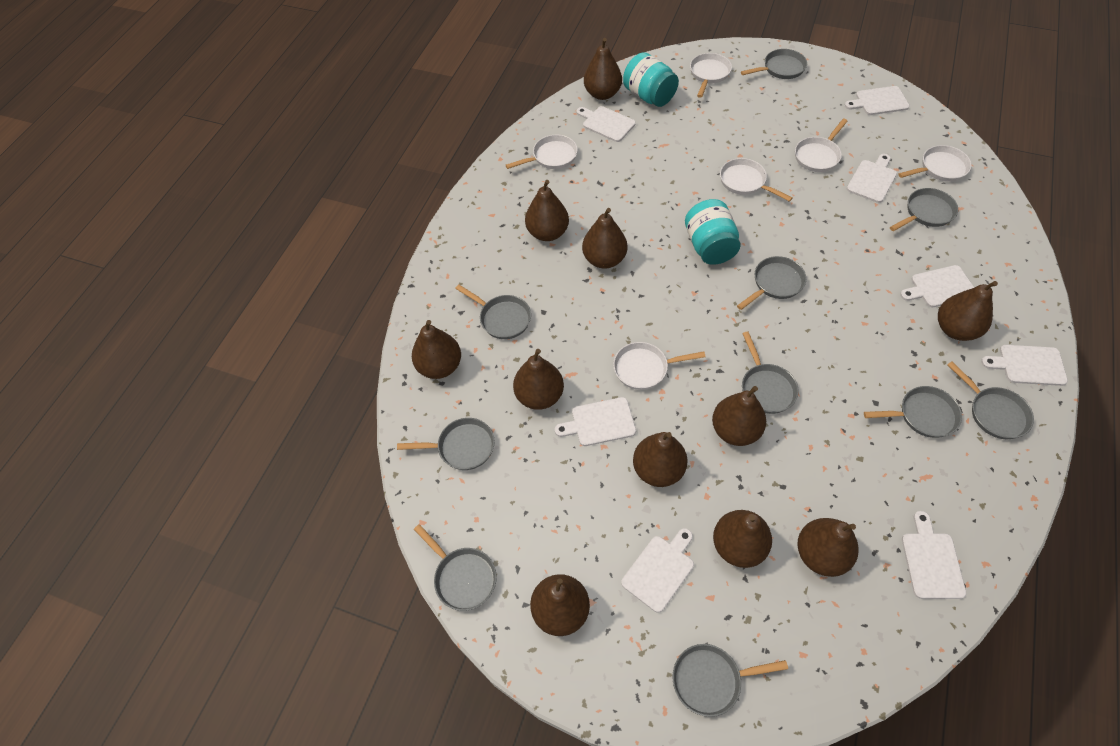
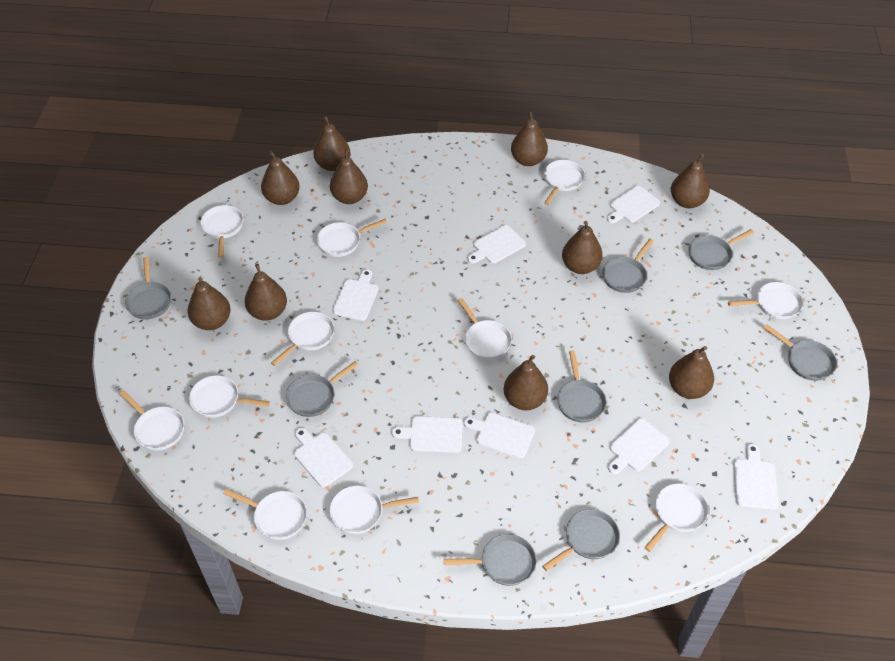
brown pear: 11 -> 10
grey pan: 10 -> 8
turquoise jar: 2 -> 0
white pan: 6 -> 11

